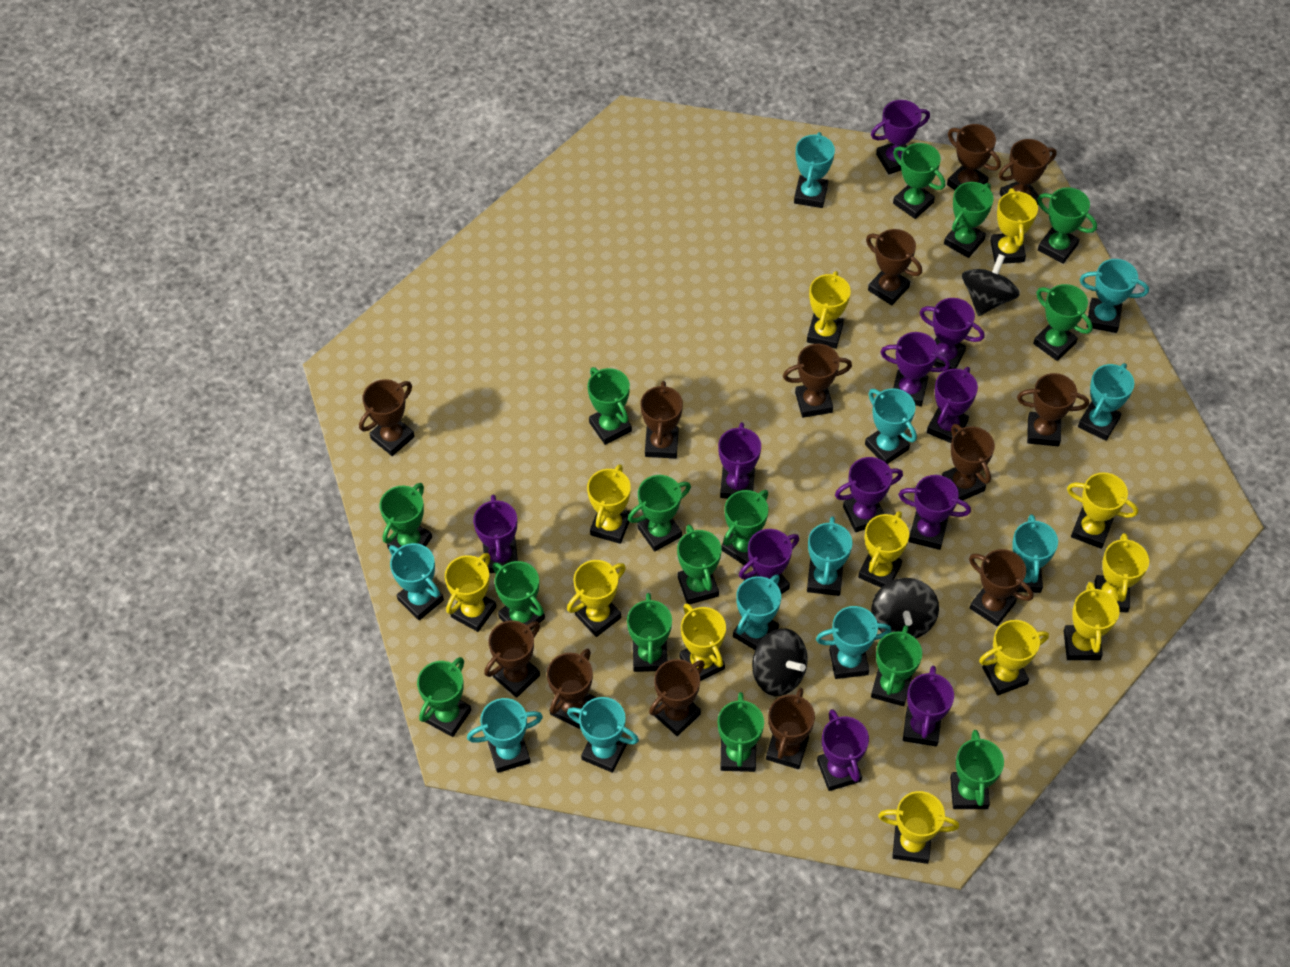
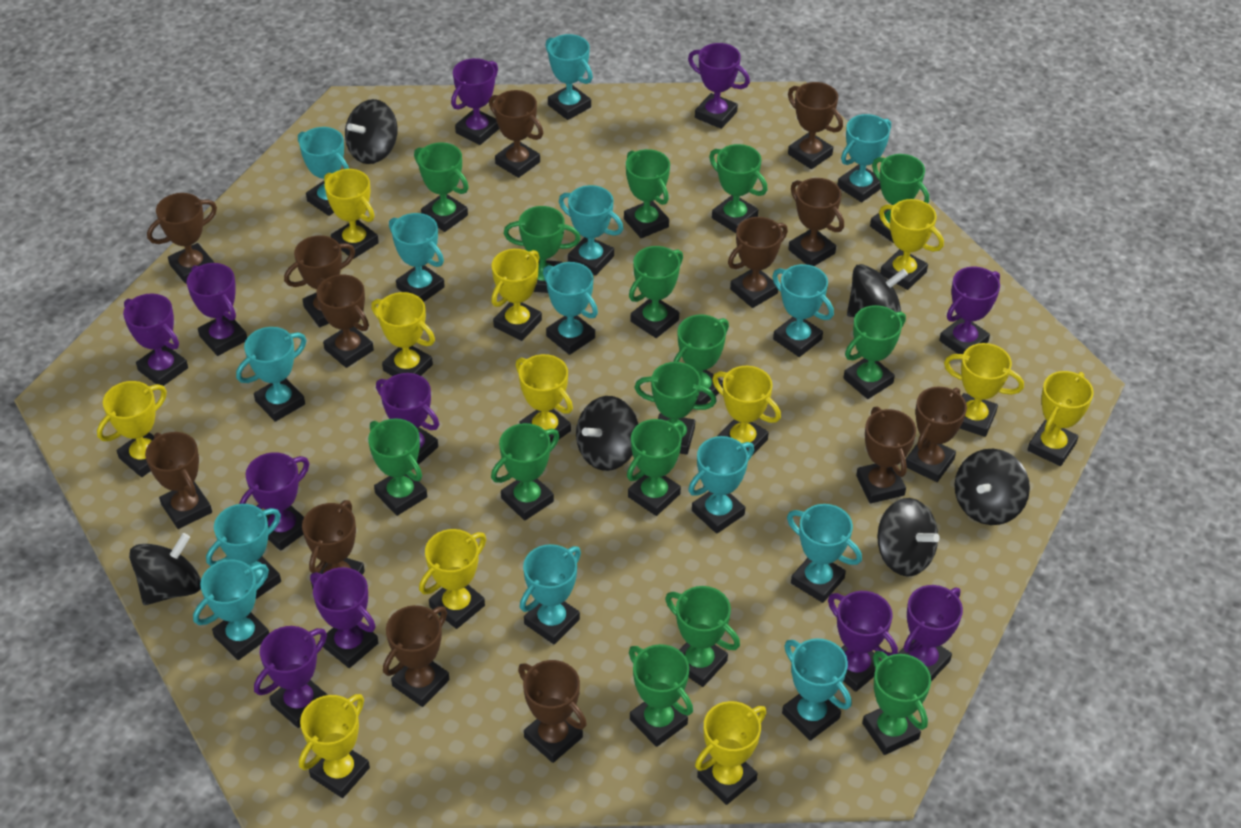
black spinning top: 3 -> 6
turquoise trophy: 11 -> 14

